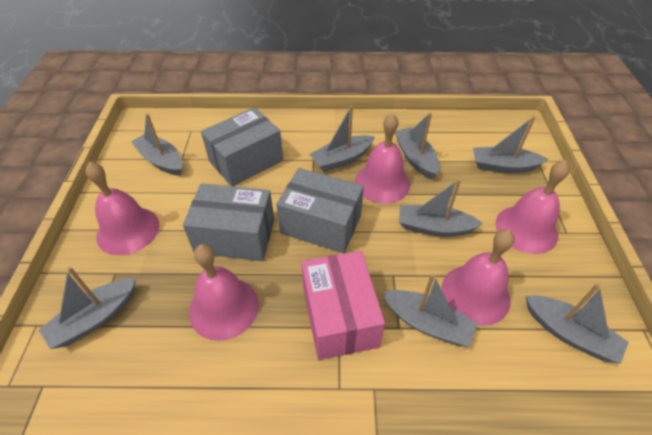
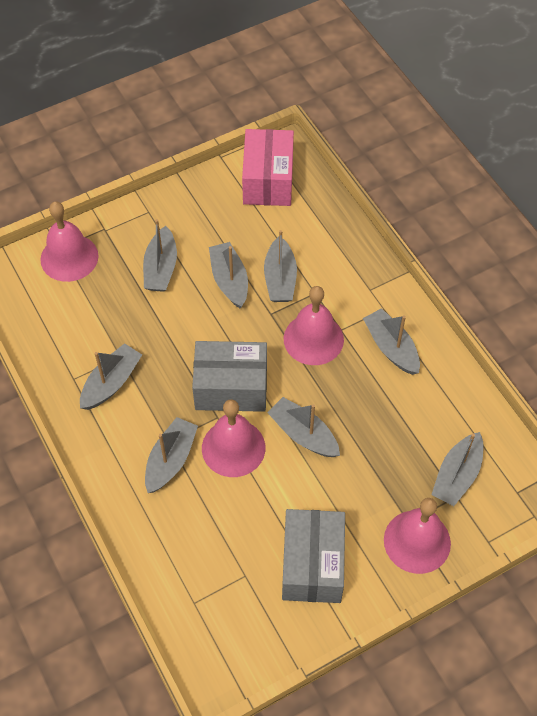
grey box: 3 -> 2
pink bell: 5 -> 4

